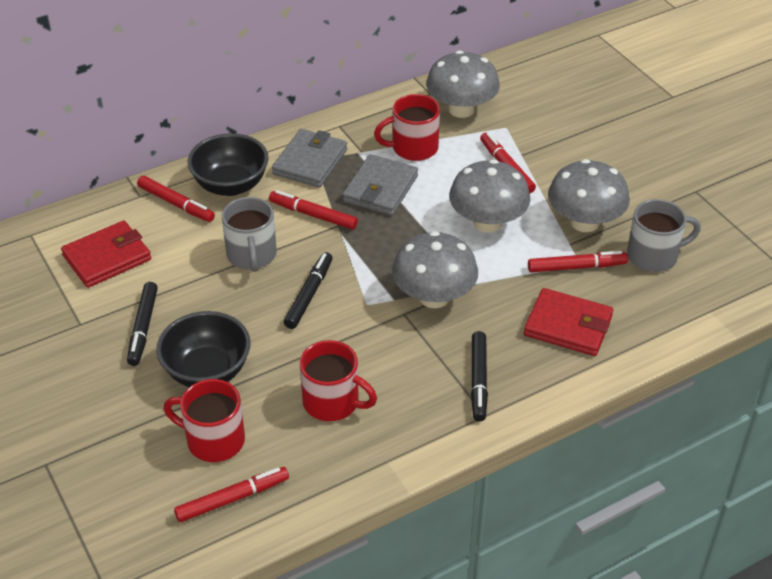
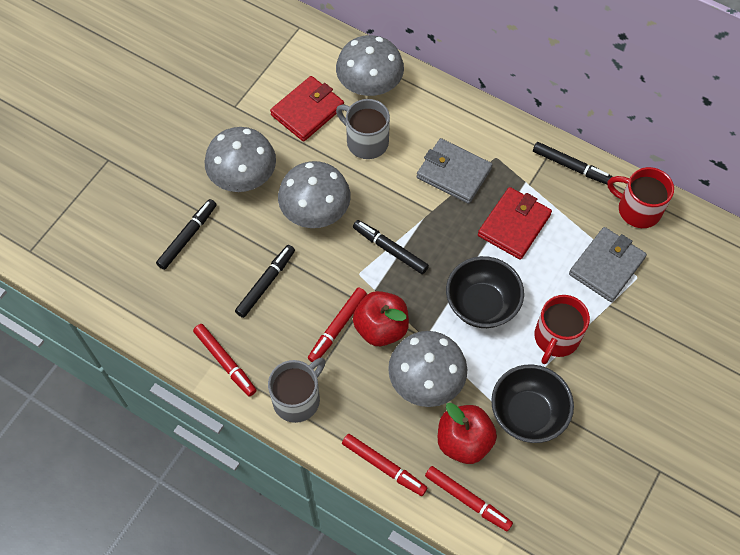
black marker: 3 -> 4
red apple: 0 -> 2
red marker: 5 -> 4
red mug: 3 -> 2

